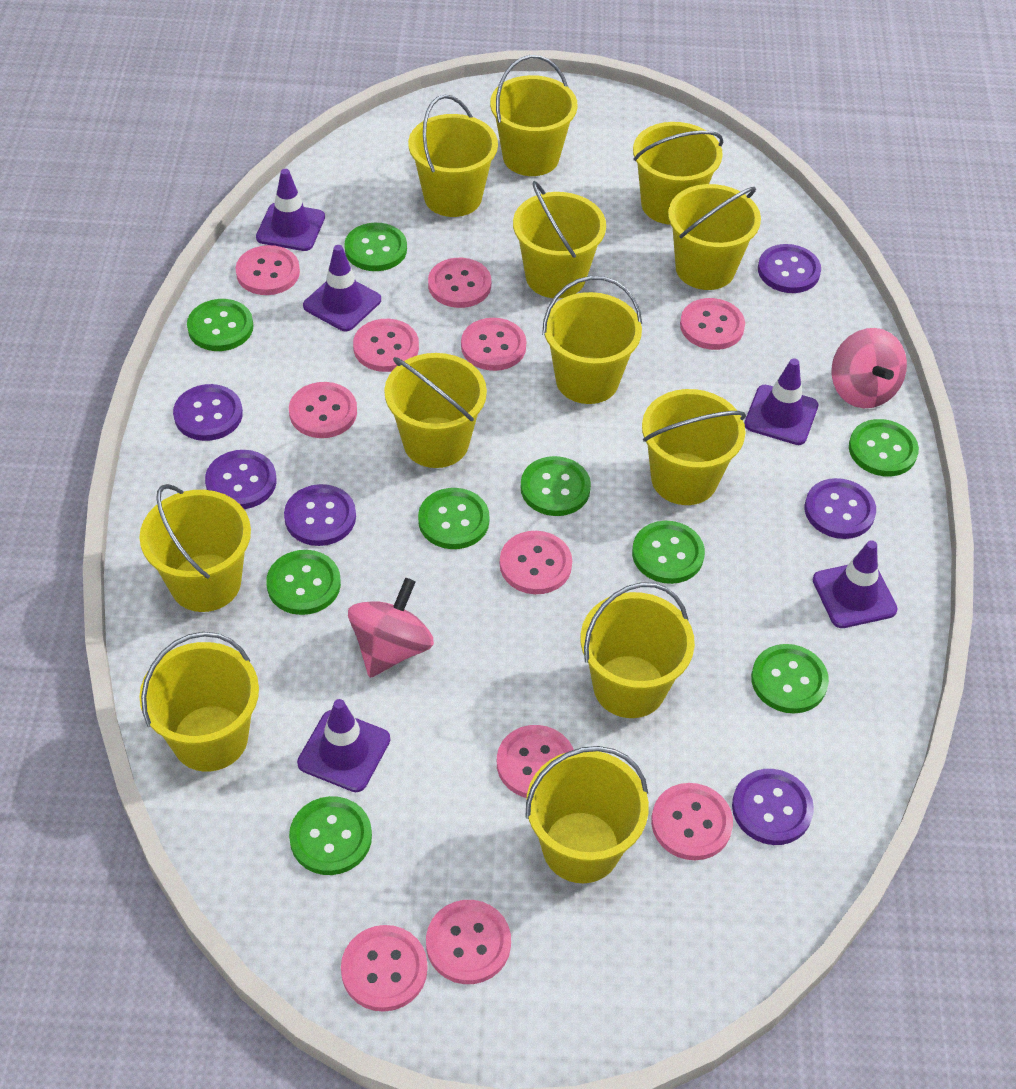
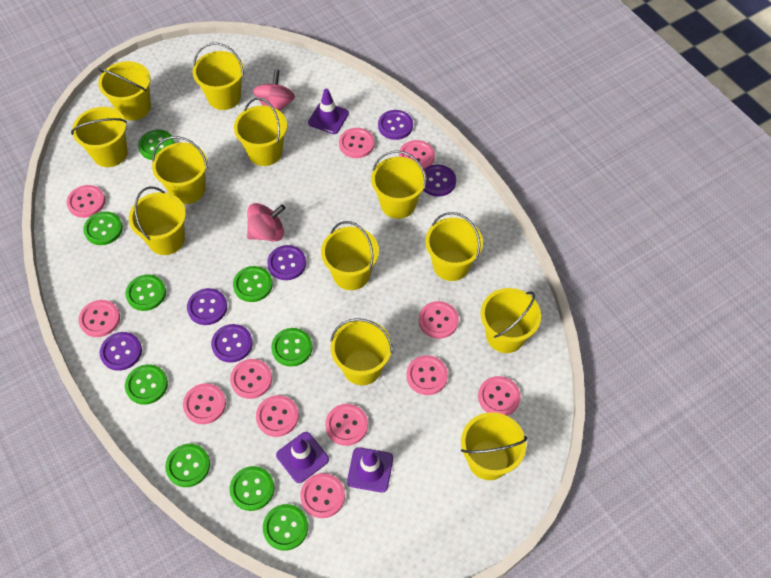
pink button: 11 -> 12
purple traffic cone: 5 -> 3

